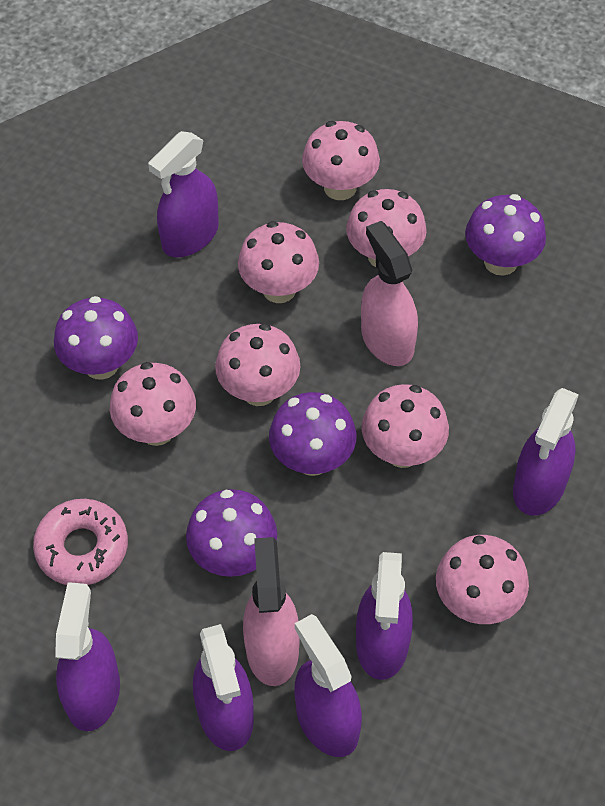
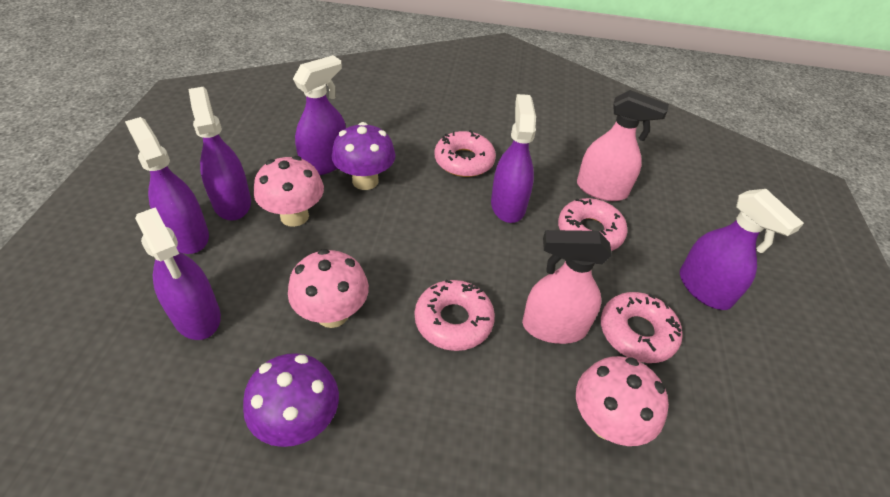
pink donut: 1 -> 4
pink mushroom: 7 -> 3
purple mushroom: 4 -> 2

